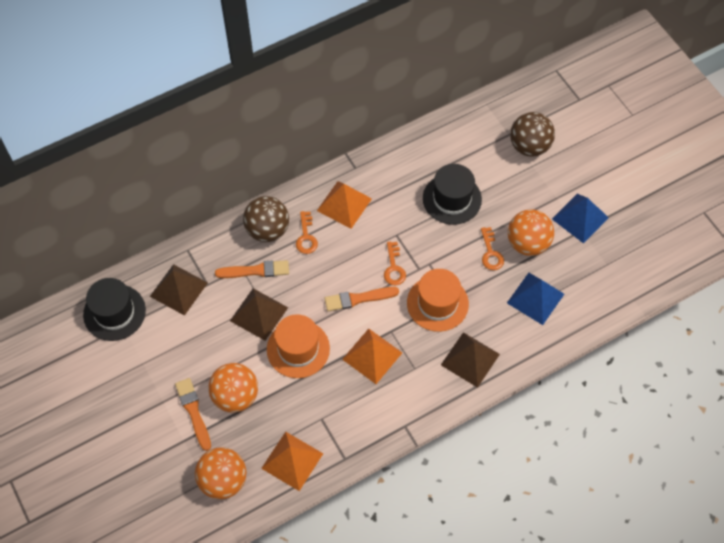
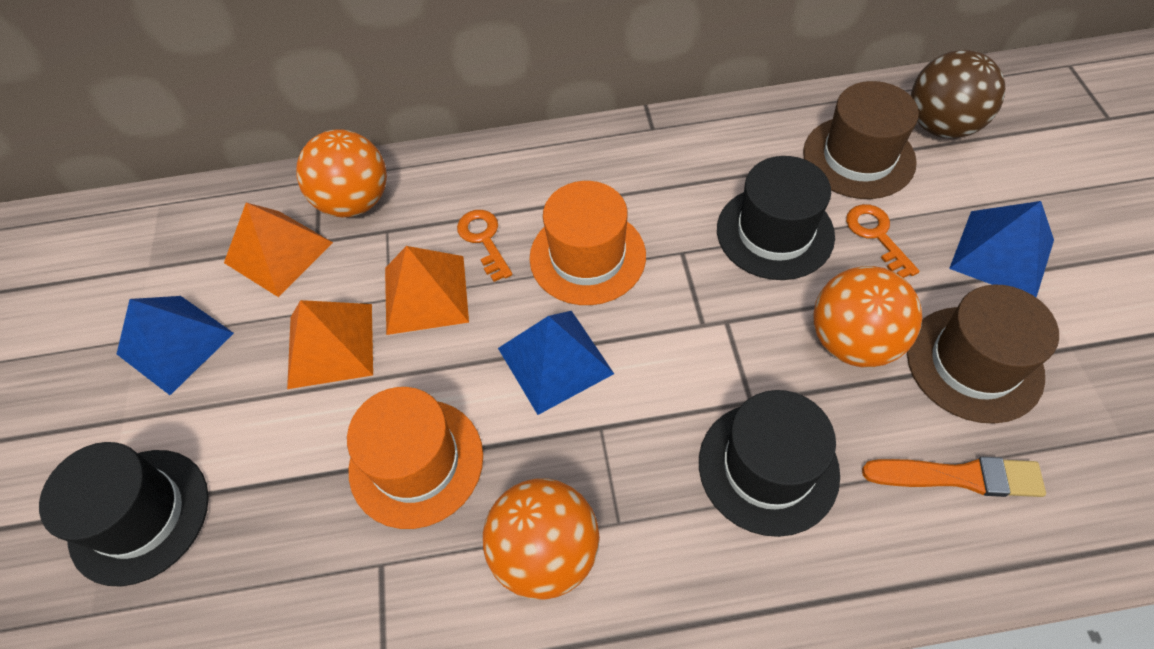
black hat: 2 -> 3
blue pyramid: 2 -> 3
brown ball: 2 -> 1
brown hat: 0 -> 2
brown pyramid: 3 -> 0
orange brush: 3 -> 1
orange key: 3 -> 2

